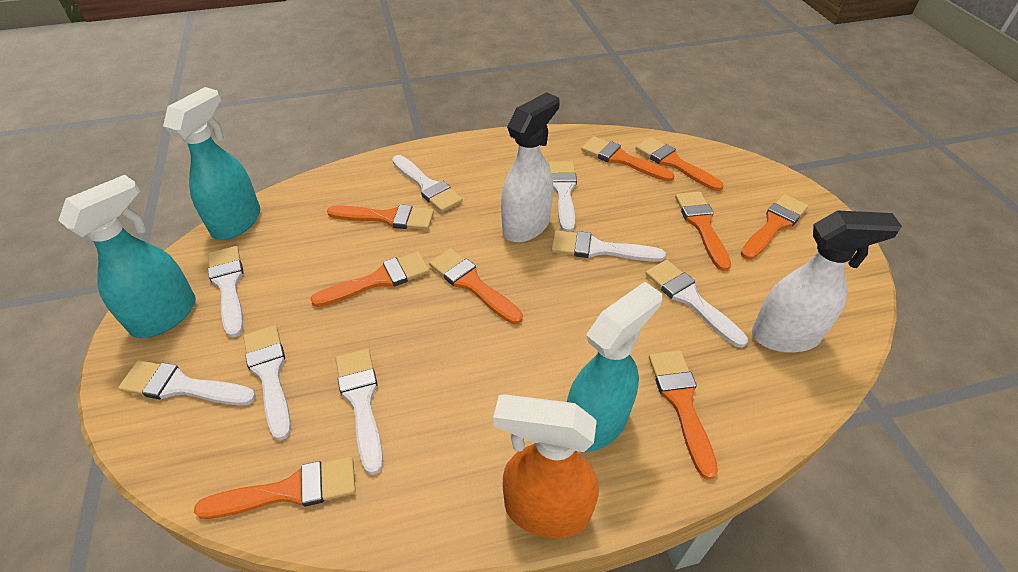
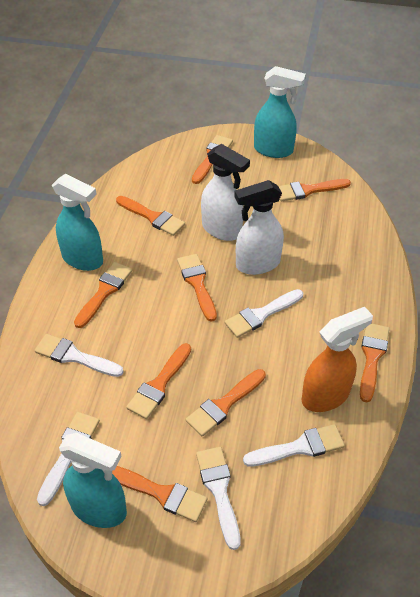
white brush: 8 -> 5

